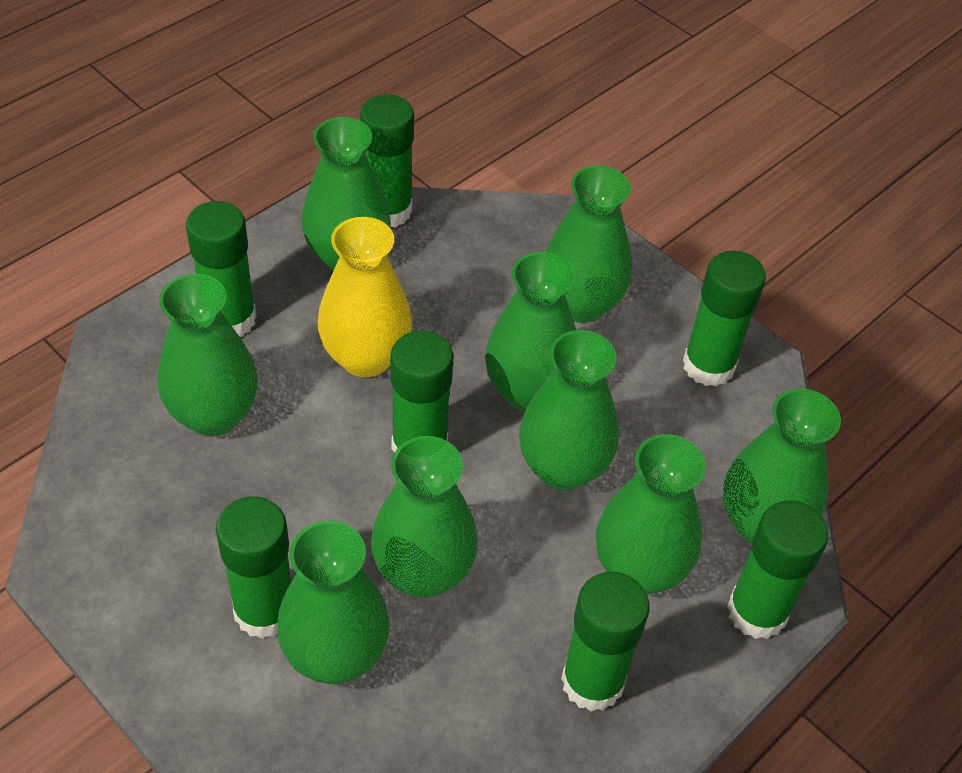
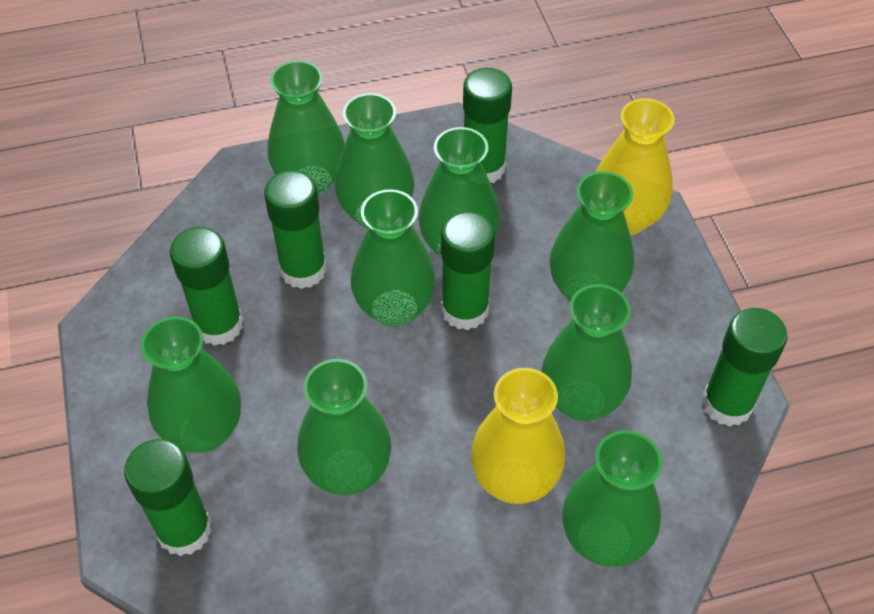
green glue stick: 7 -> 6
yellow vase: 1 -> 2

